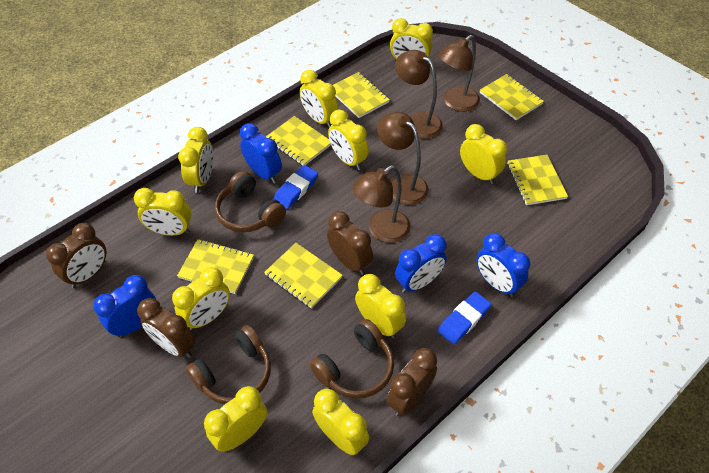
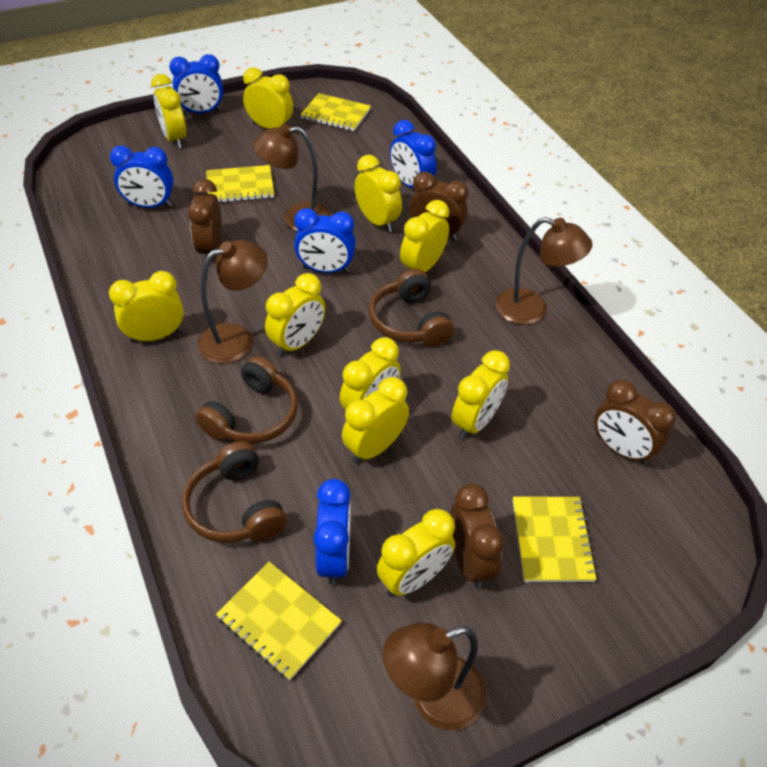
blue clock: 4 -> 5
blue eraser: 2 -> 0
yellow notebook: 6 -> 4

